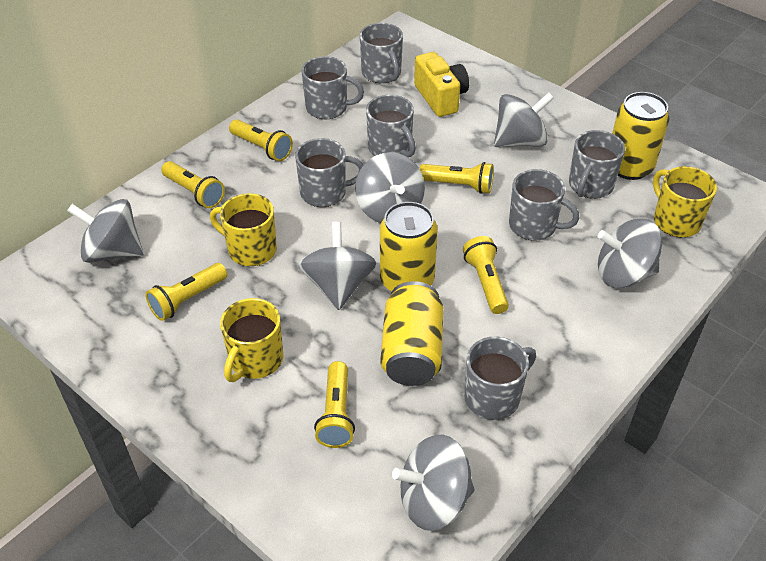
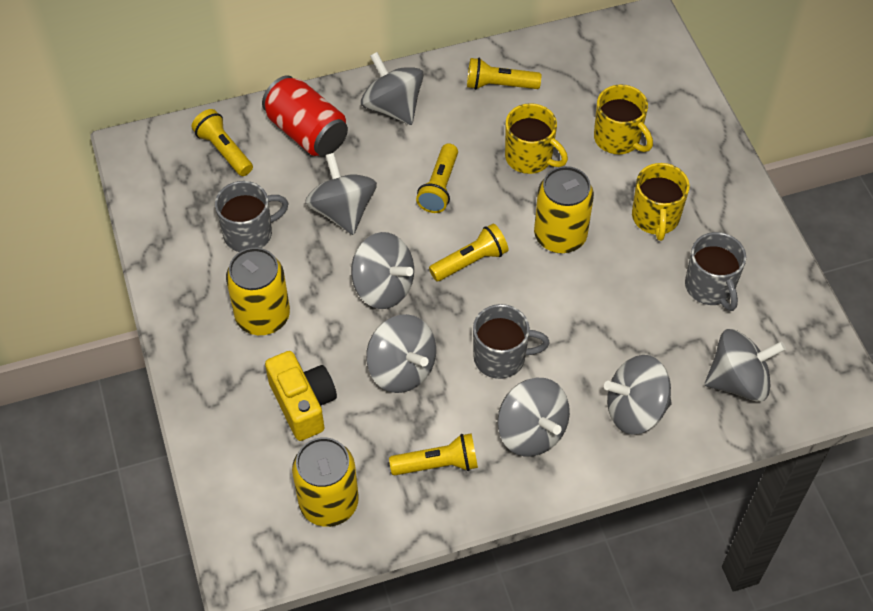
grey mug: 7 -> 3
grey spinning top: 6 -> 7
red can: 0 -> 1
yellow flashlight: 6 -> 5

